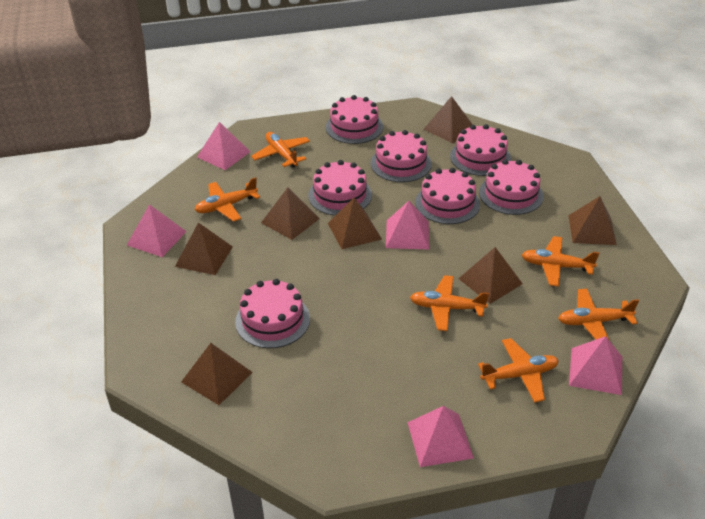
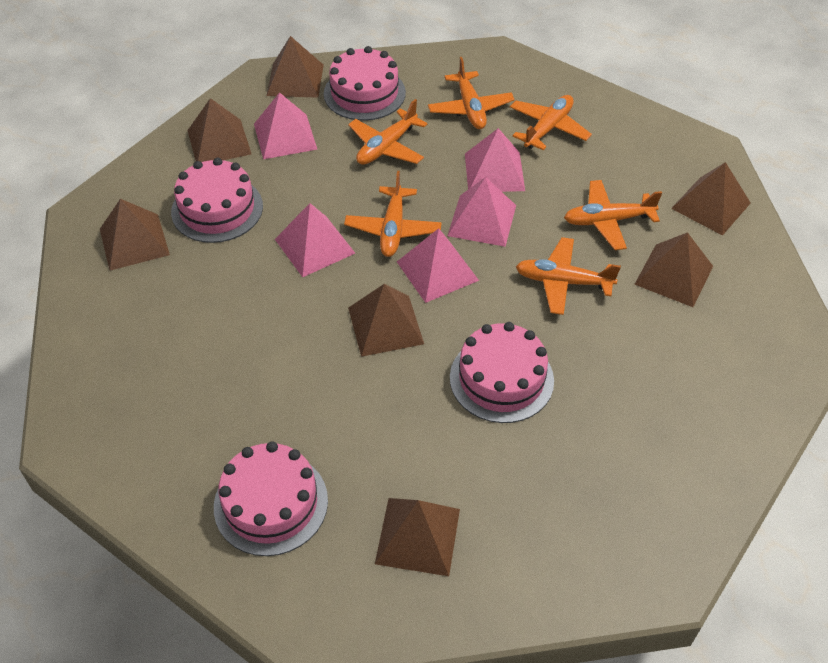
pink cake: 7 -> 4

